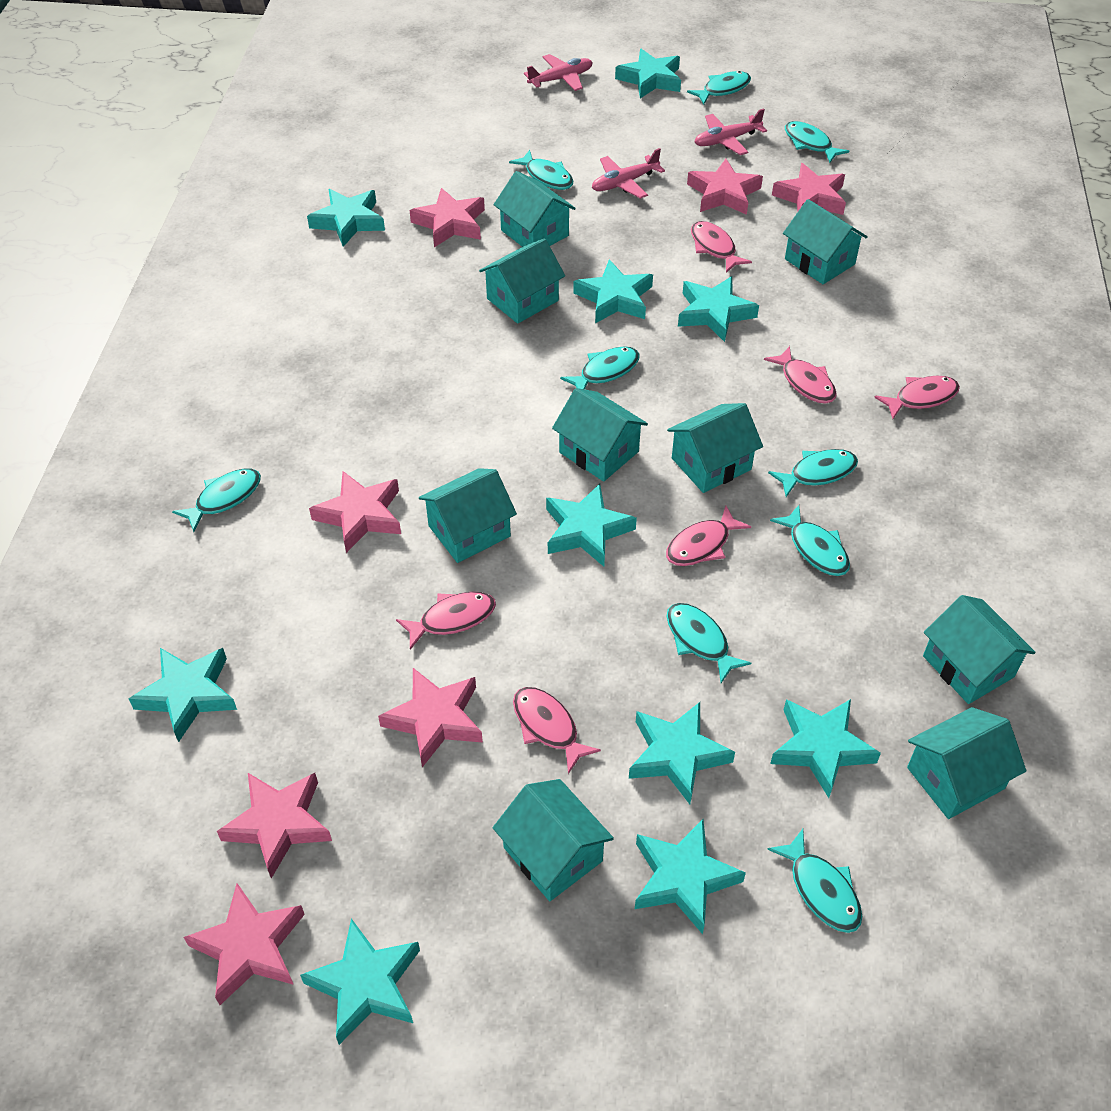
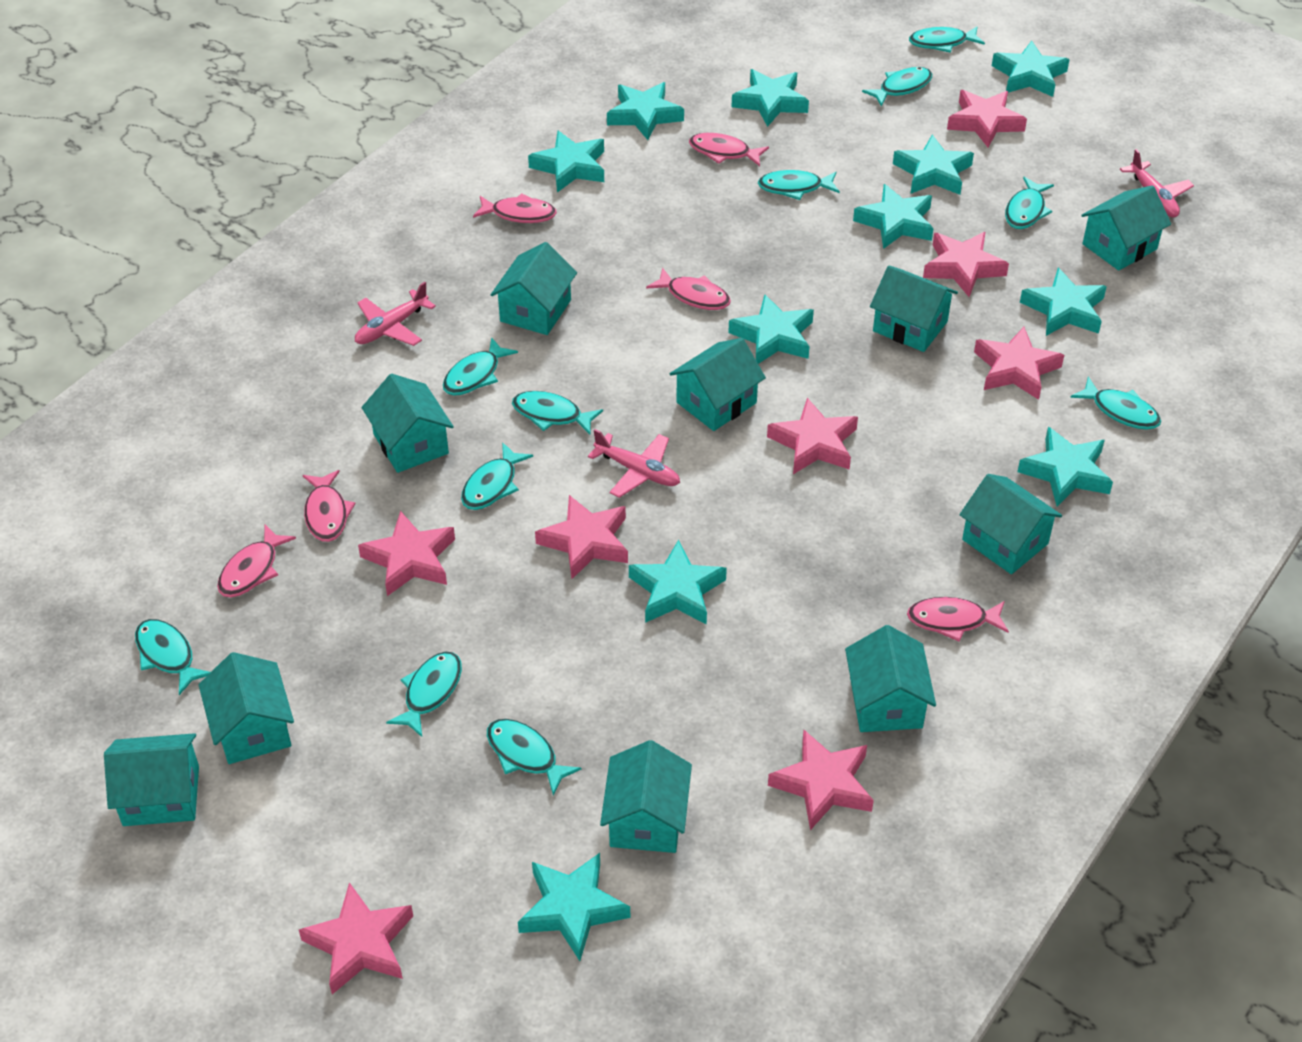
pink star: 7 -> 8
turquoise fish: 9 -> 11
turquoise house: 9 -> 10
turquoise star: 10 -> 11

